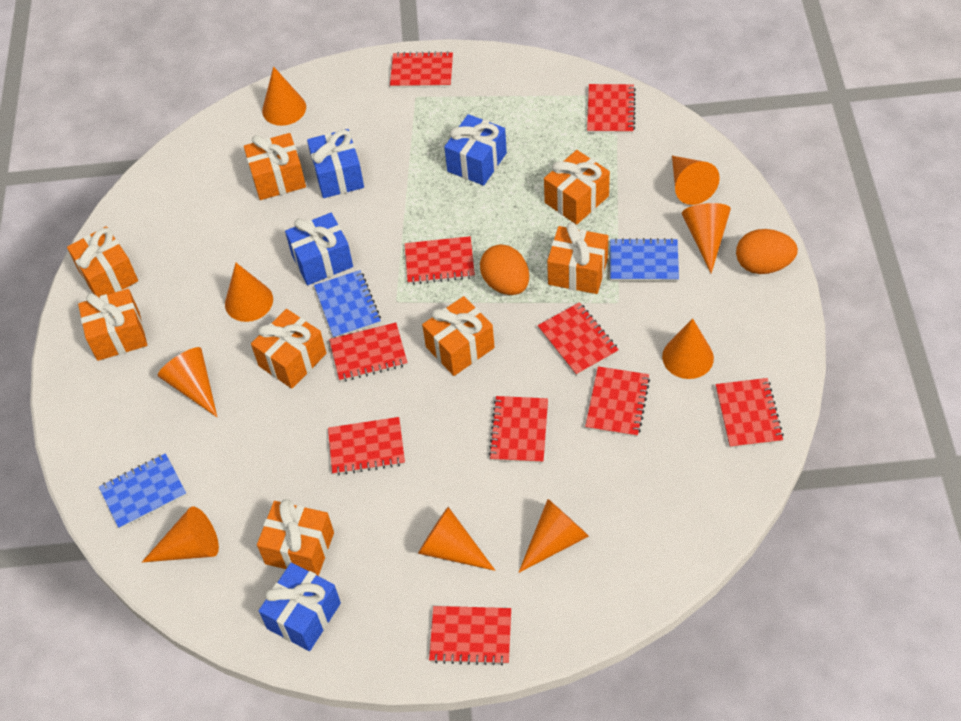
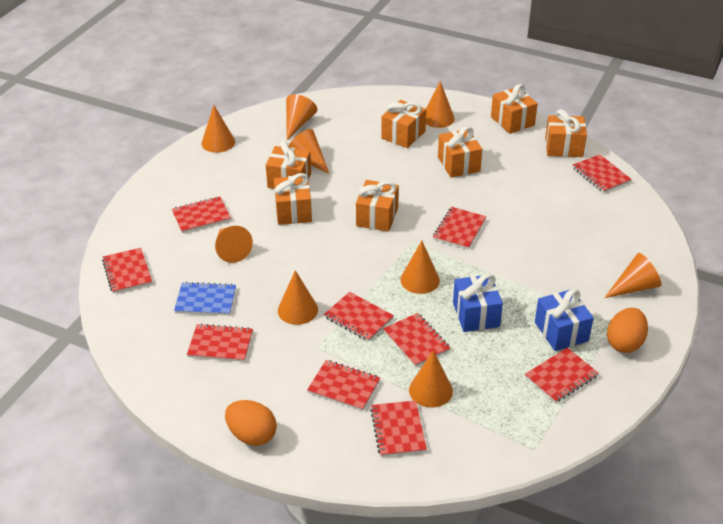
blue gift: 4 -> 2
blue notebook: 3 -> 1
orange gift: 8 -> 7

